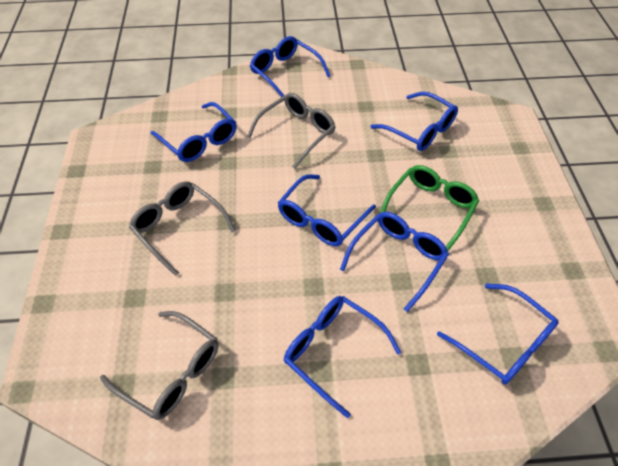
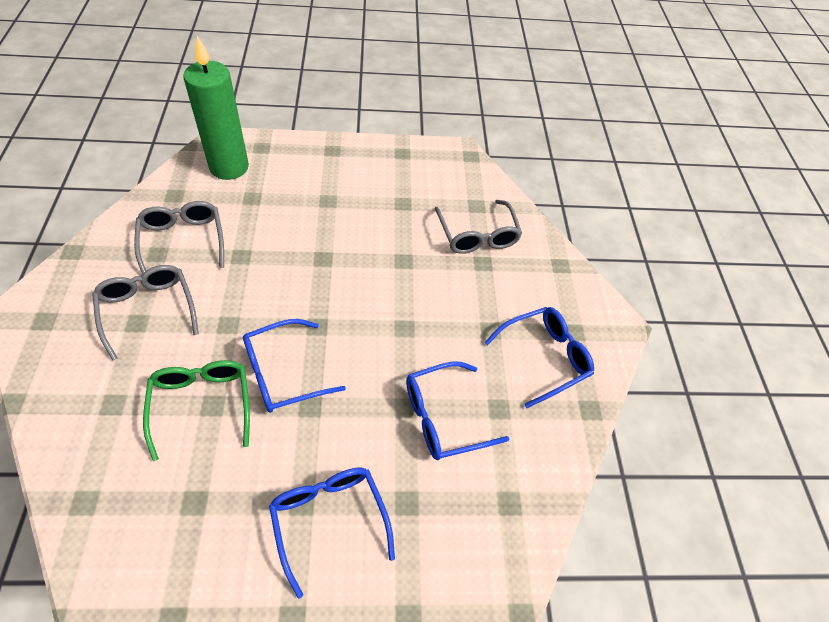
blue glasses: 7 -> 4
green candle: 0 -> 1

